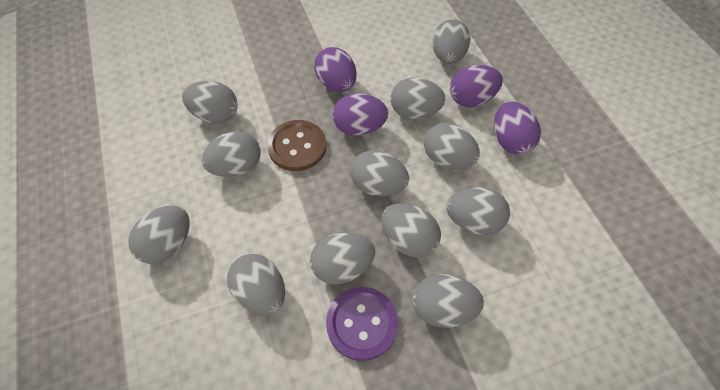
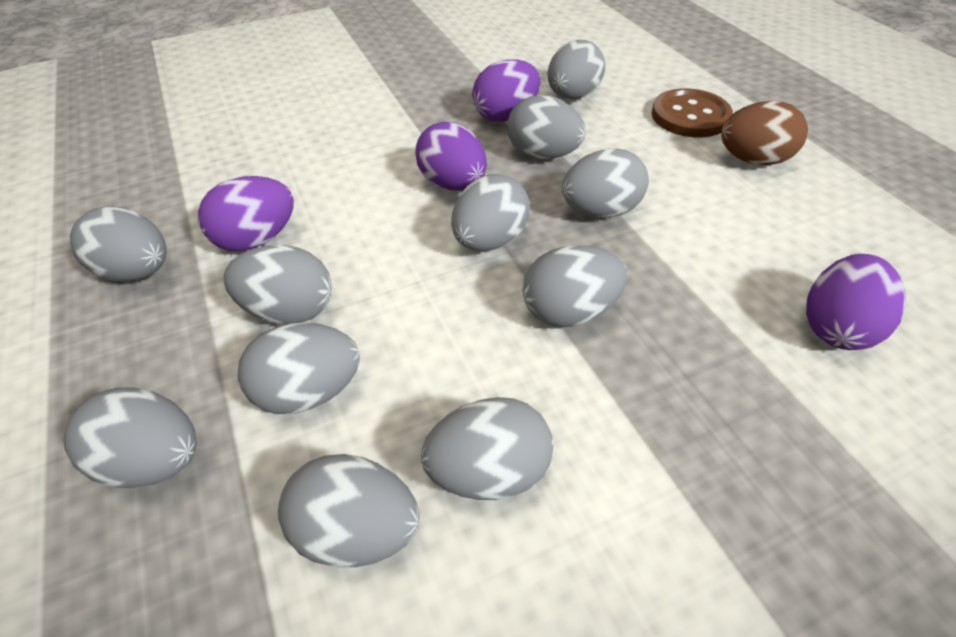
brown egg: 0 -> 1
grey egg: 12 -> 11
purple button: 1 -> 0

